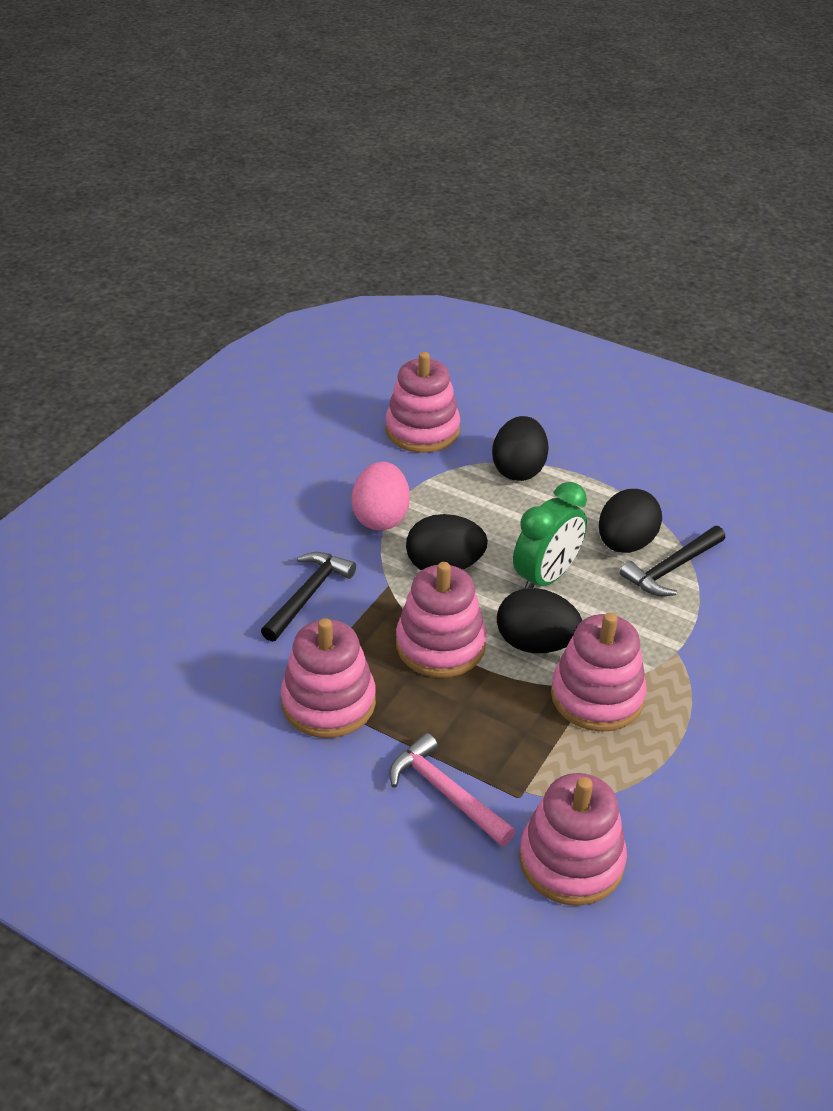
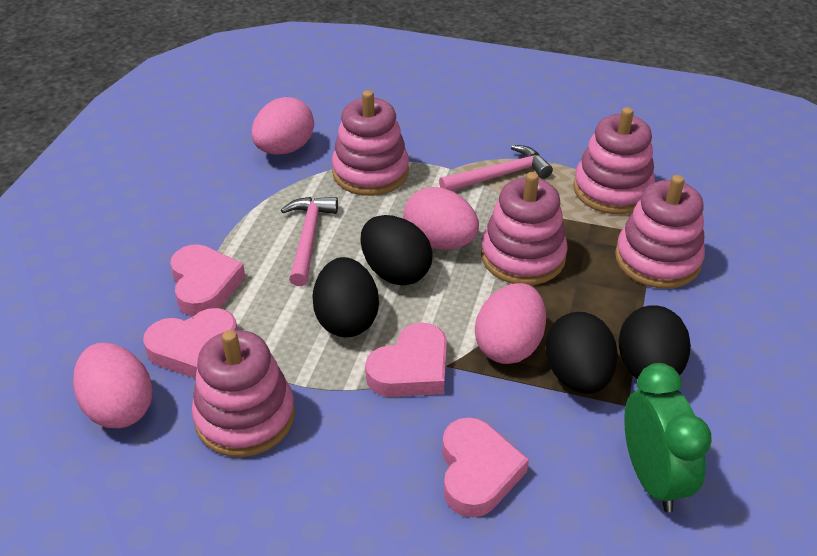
black hammer: 2 -> 0
pink egg: 1 -> 4
pink hammer: 1 -> 2
pink heart: 0 -> 4

